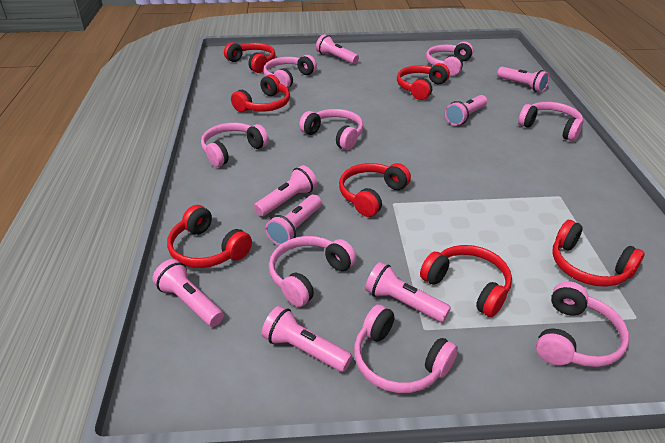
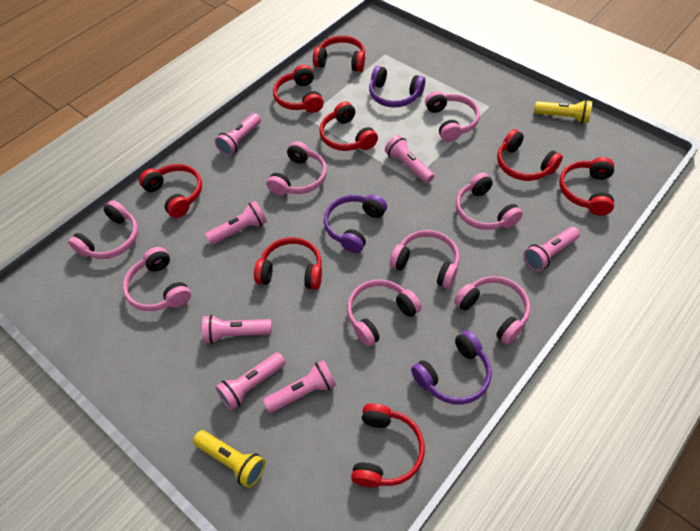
pink flashlight: 8 -> 7
purple headphones: 0 -> 3
red headphones: 7 -> 8
yellow flashlight: 0 -> 2

